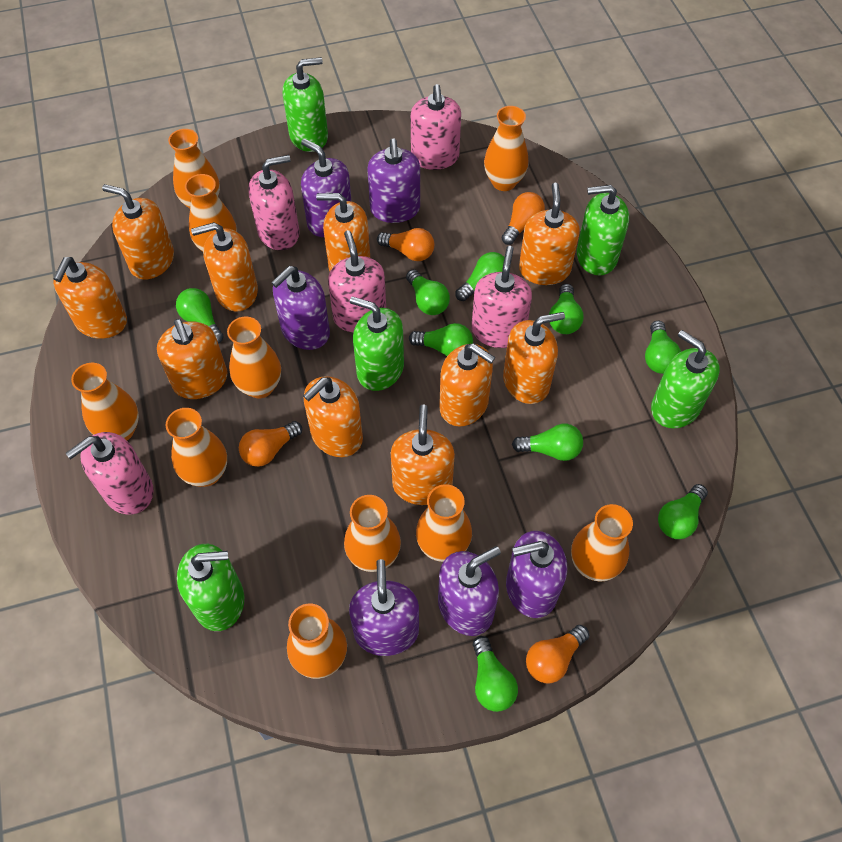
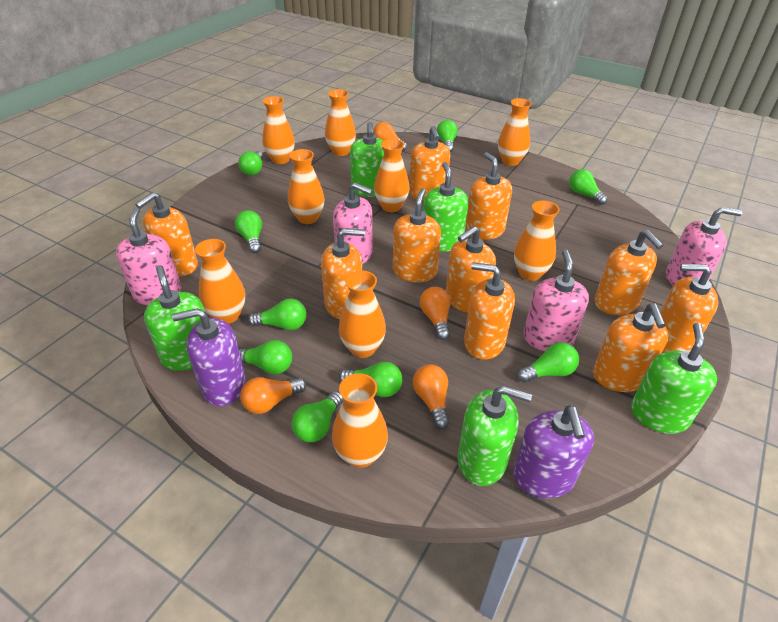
orange vase: 10 -> 9
pink soap dispenser: 5 -> 4
purple soap dispenser: 6 -> 2

